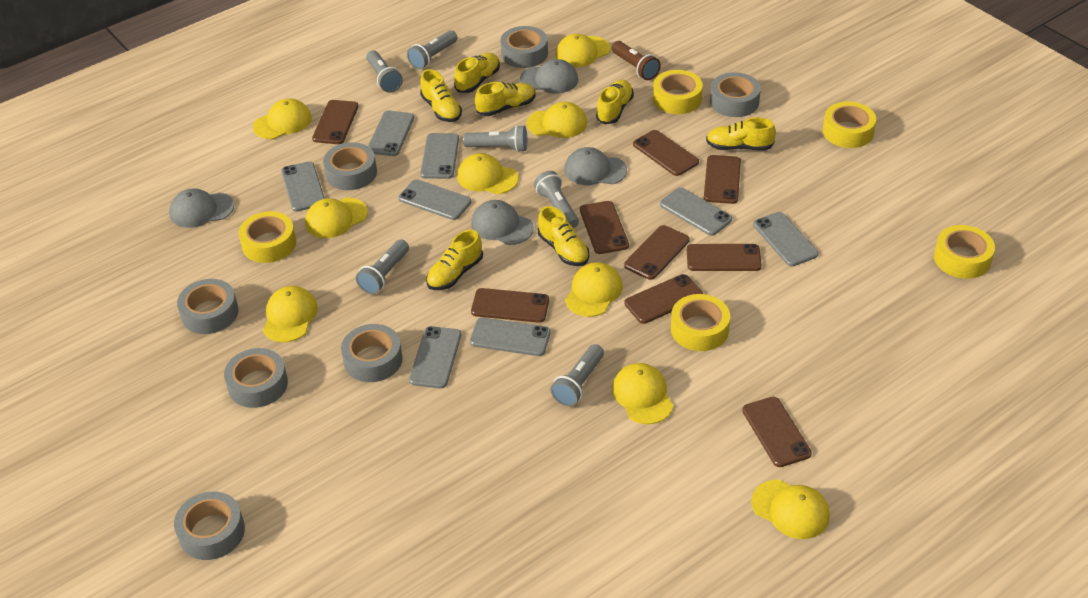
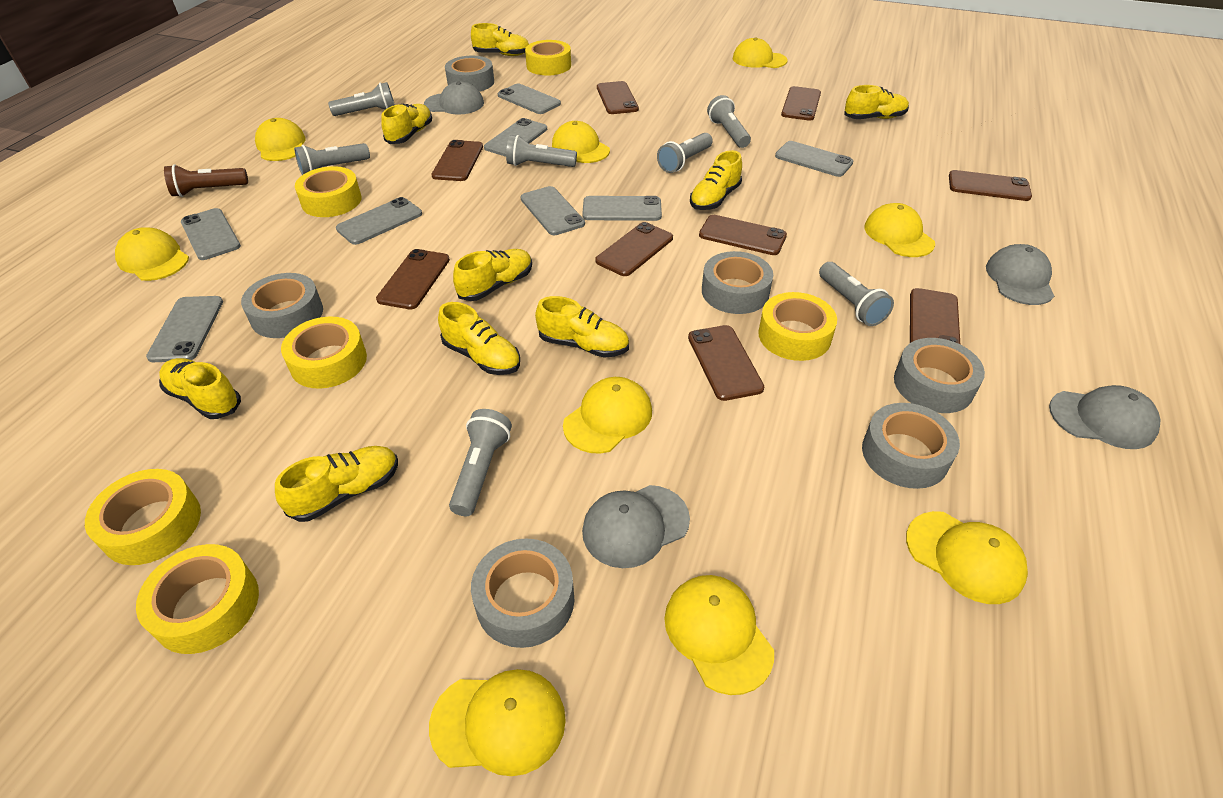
grey flashlight: 6 -> 7
grey tape: 7 -> 6
yellow shoe: 7 -> 9
yellow tape: 5 -> 6

